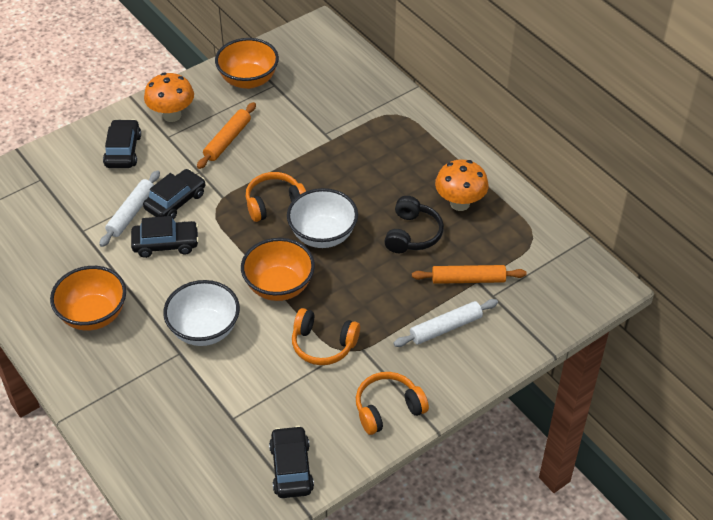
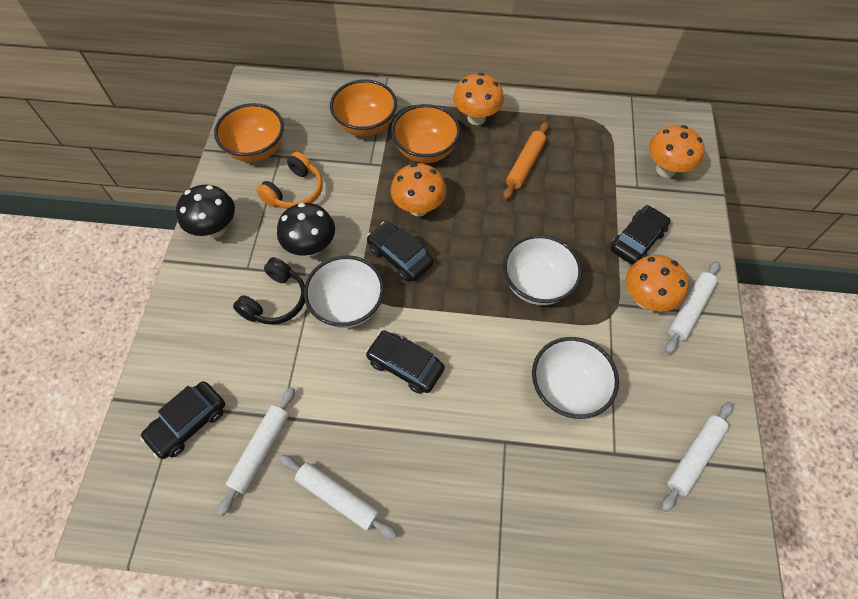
black mushroom: 0 -> 2
orange headphones: 3 -> 1
orange mushroom: 2 -> 4
orange rolling pin: 2 -> 1
white bowl: 2 -> 3
white rolling pin: 2 -> 4

